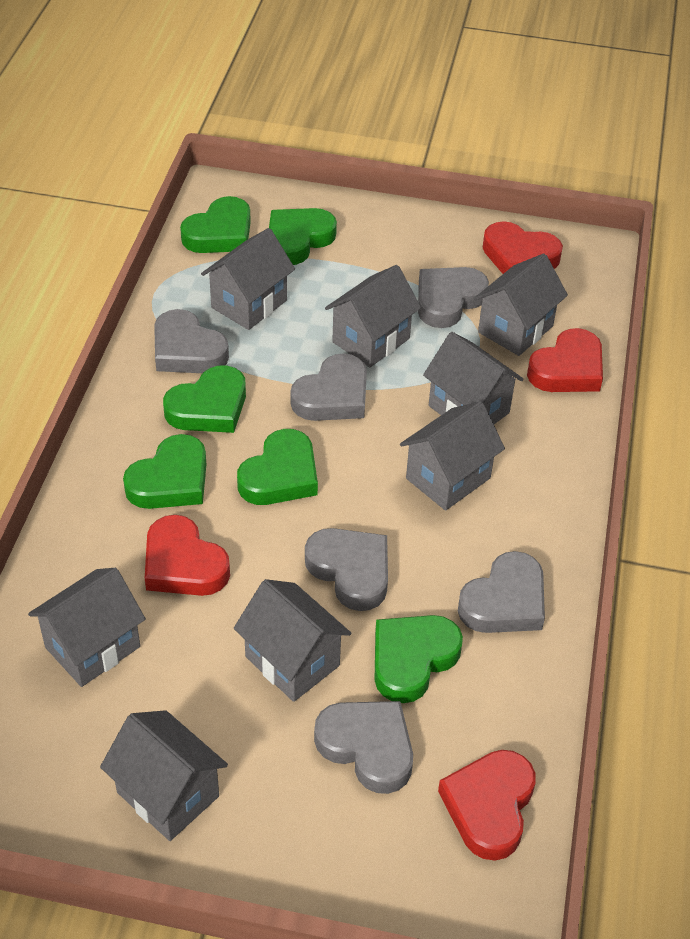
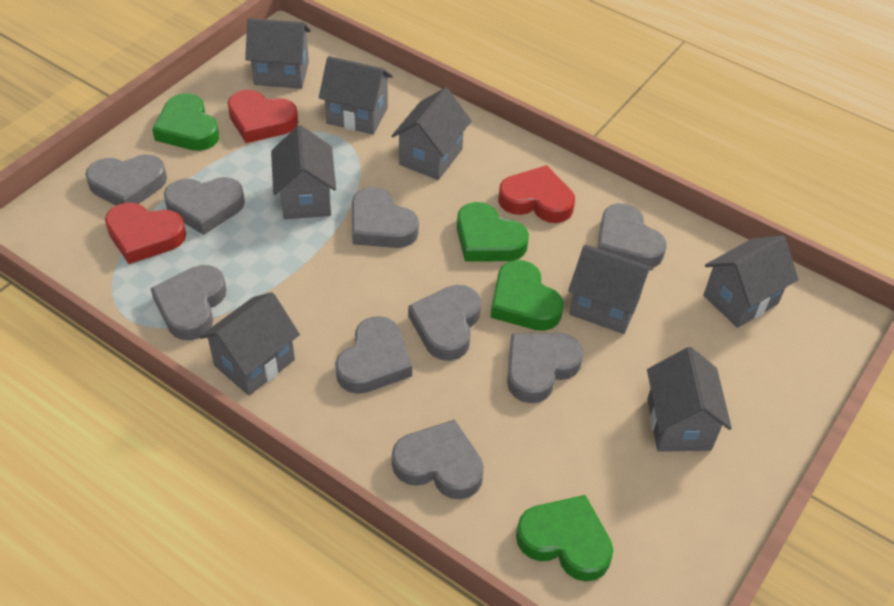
green heart: 6 -> 4
grey heart: 6 -> 9
red heart: 4 -> 3

